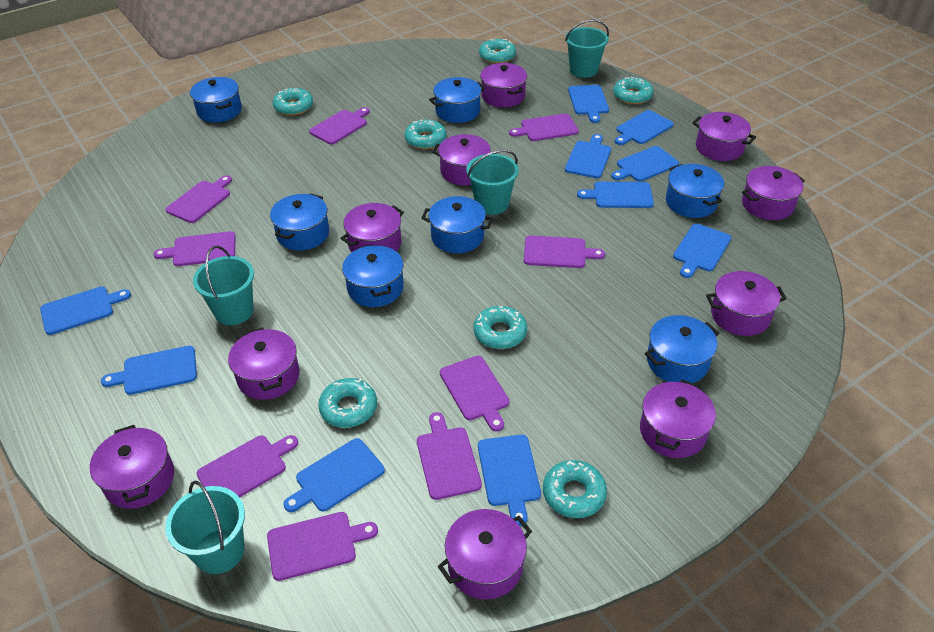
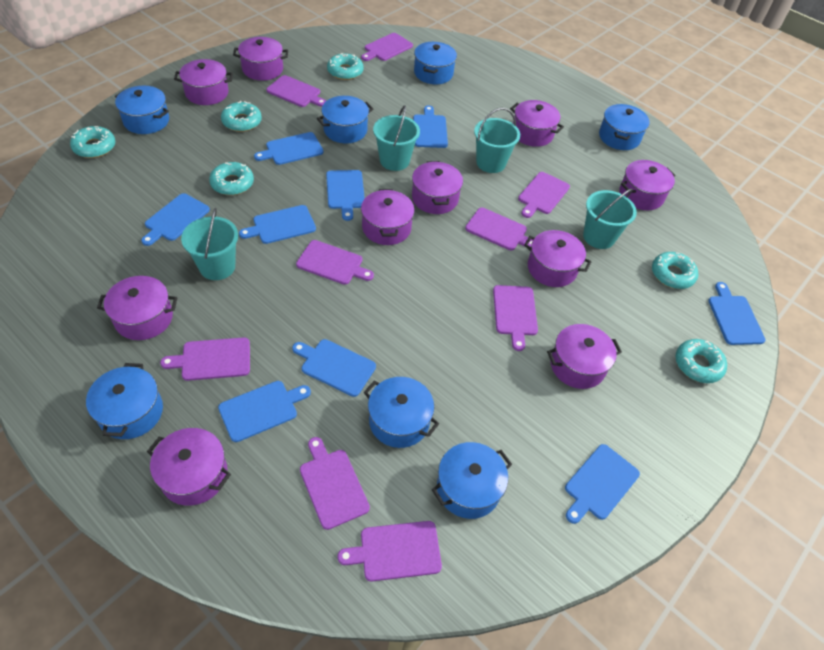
blue cutting board: 10 -> 9
turquoise donut: 7 -> 6

